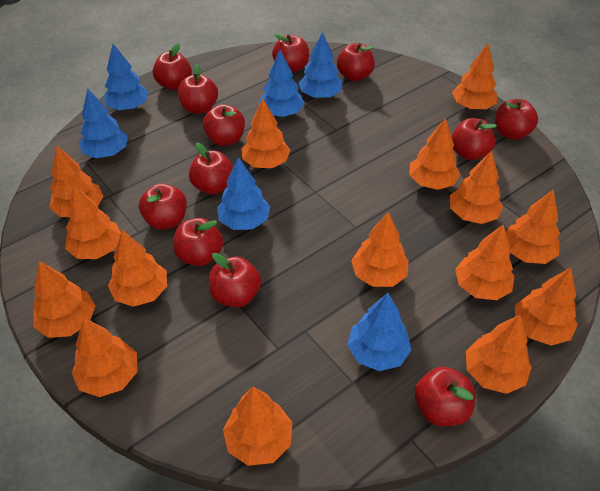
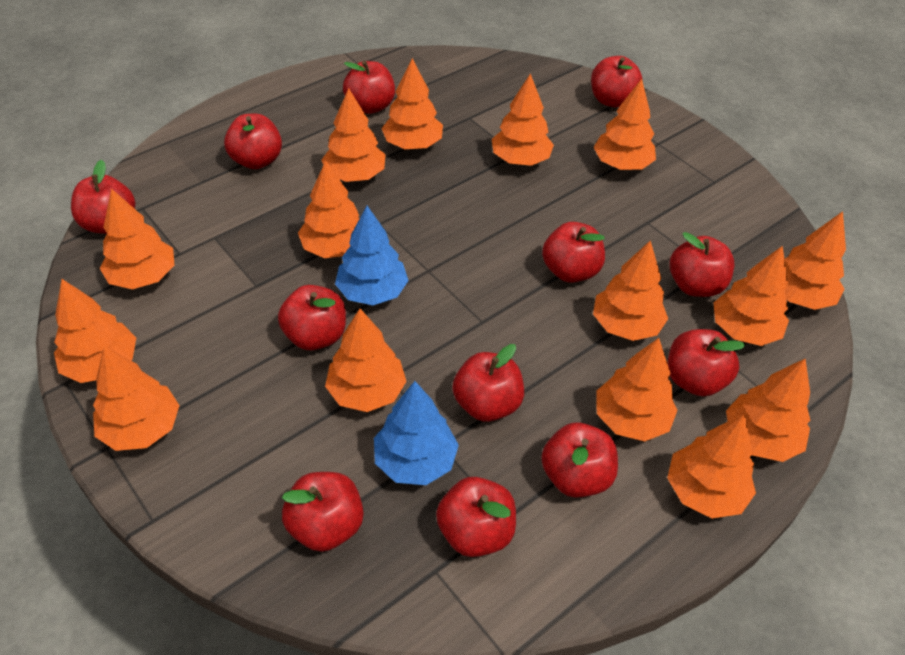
blue tree: 6 -> 2

